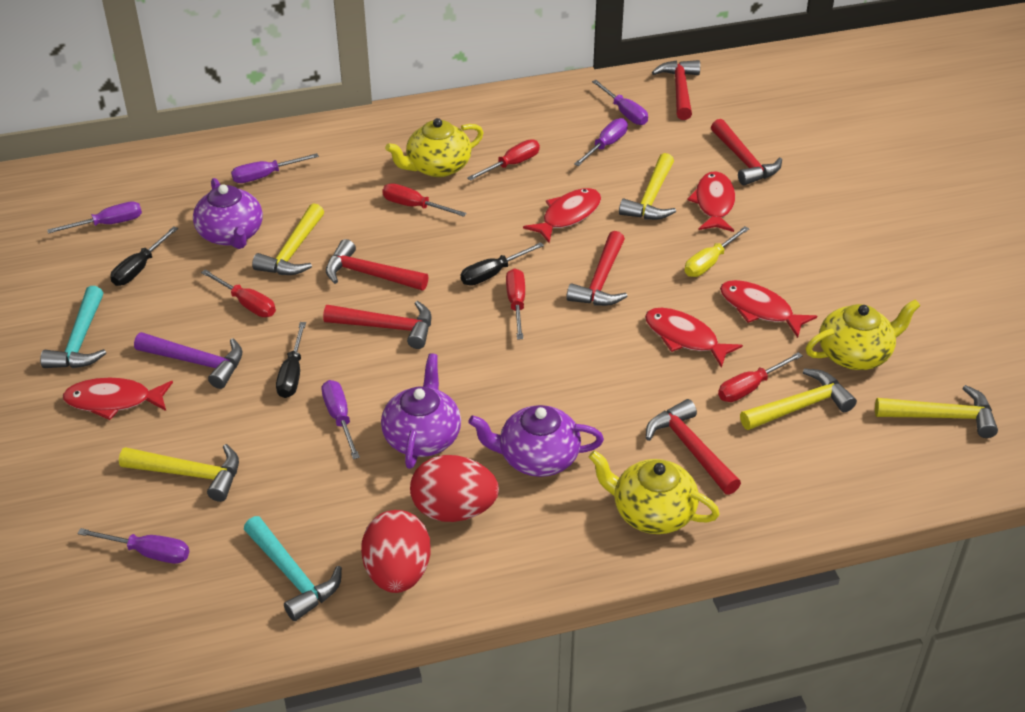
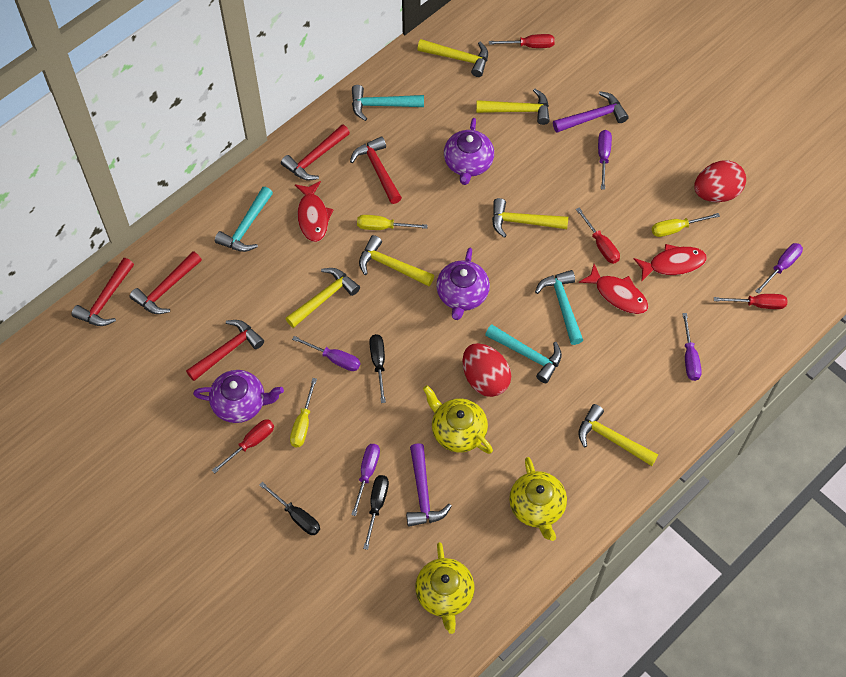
purple hammer: 1 -> 2
purple screwdriver: 6 -> 5
red fish: 5 -> 3
red hammer: 6 -> 5
red screwdriver: 5 -> 4
turquoise hammer: 2 -> 4
yellow hammer: 5 -> 6
yellow screwdriver: 1 -> 3

